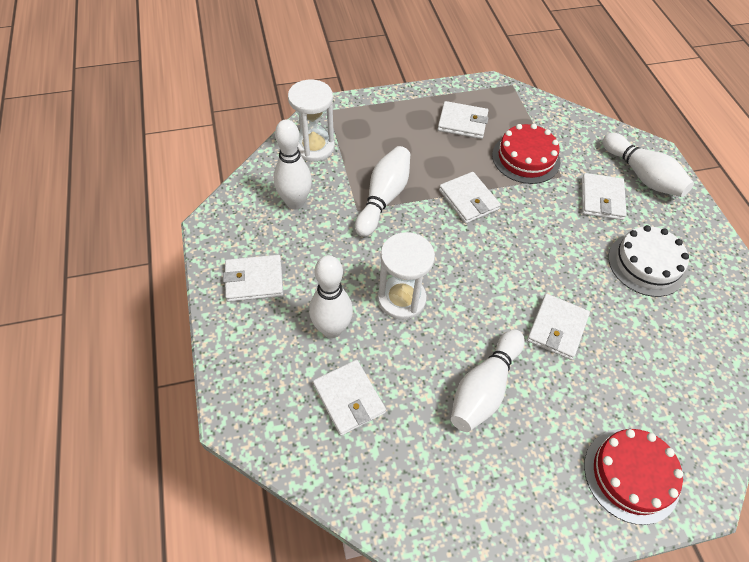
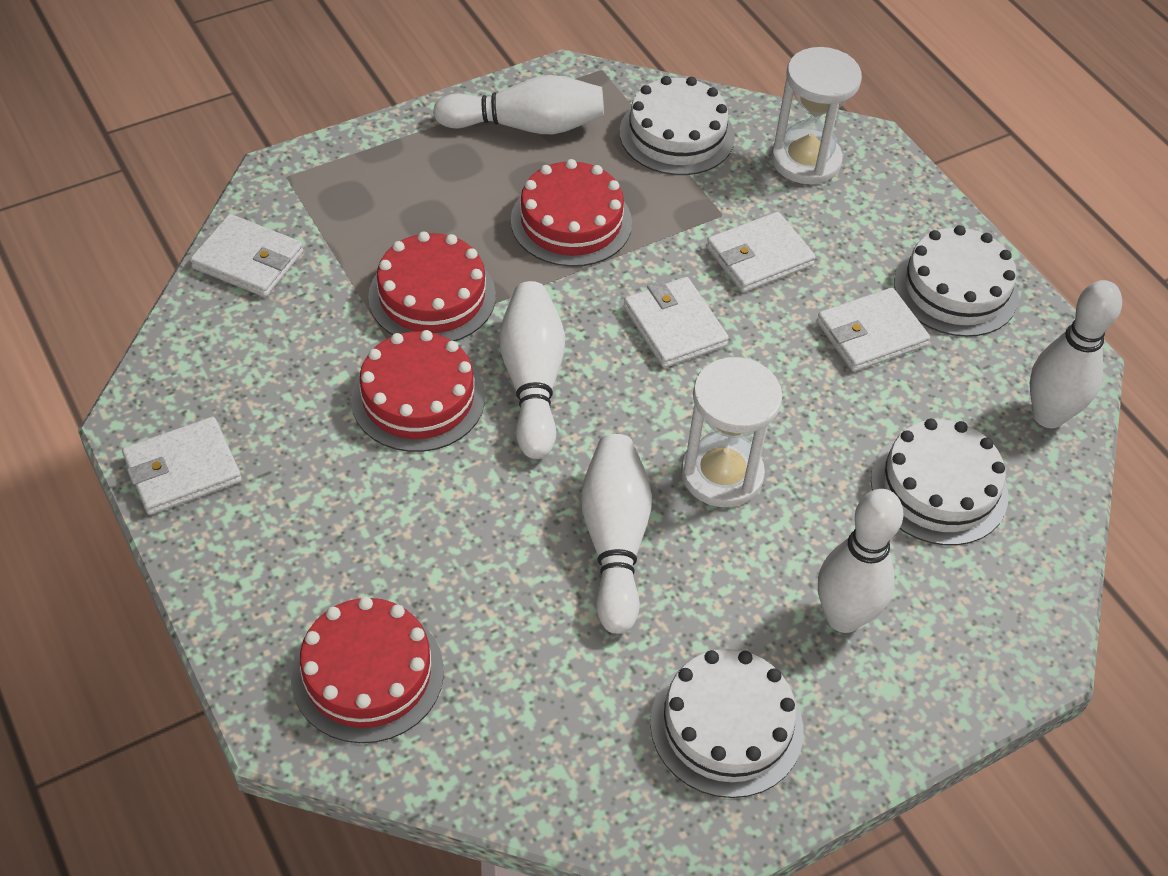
red cake: 2 -> 4
white cake: 1 -> 4
white wallet: 6 -> 5

